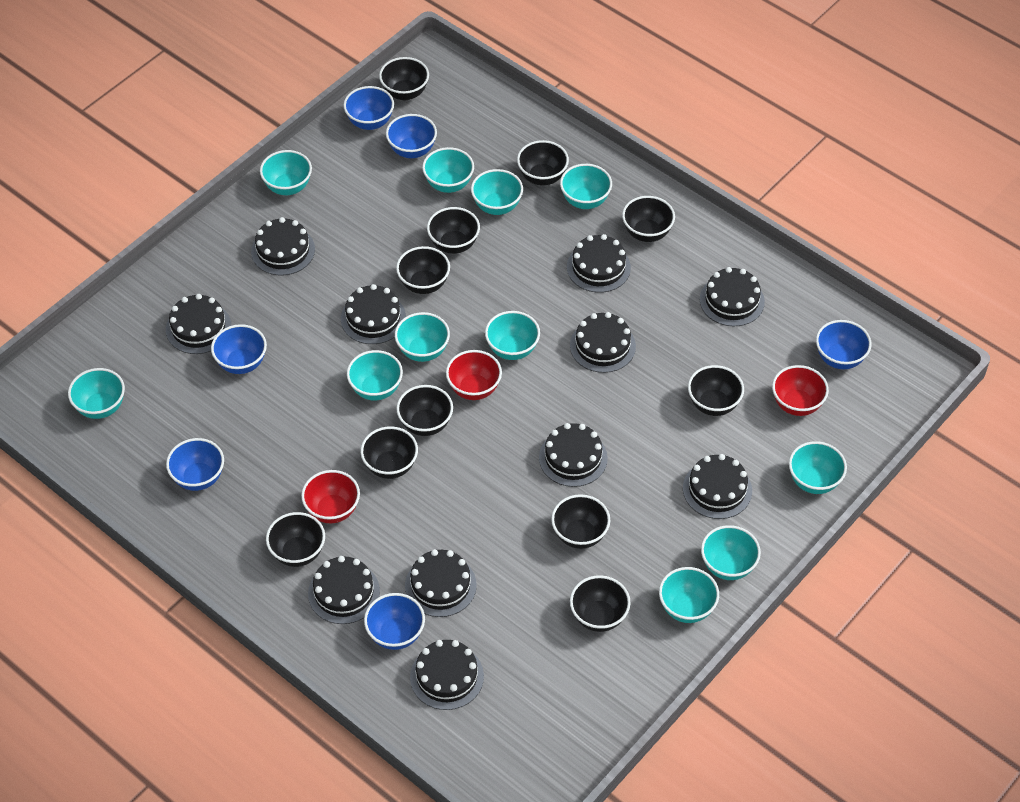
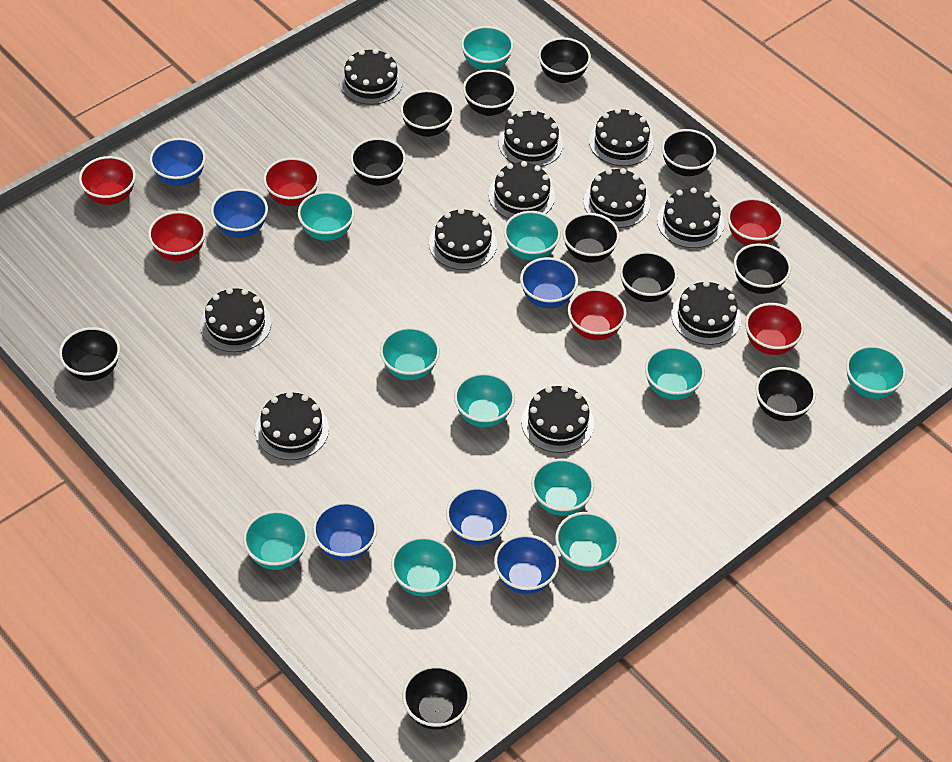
red bowl: 3 -> 6

